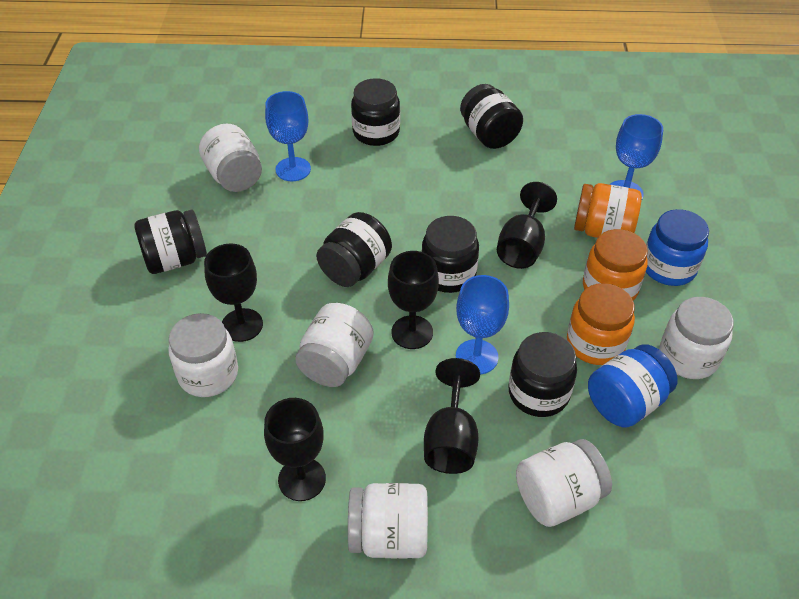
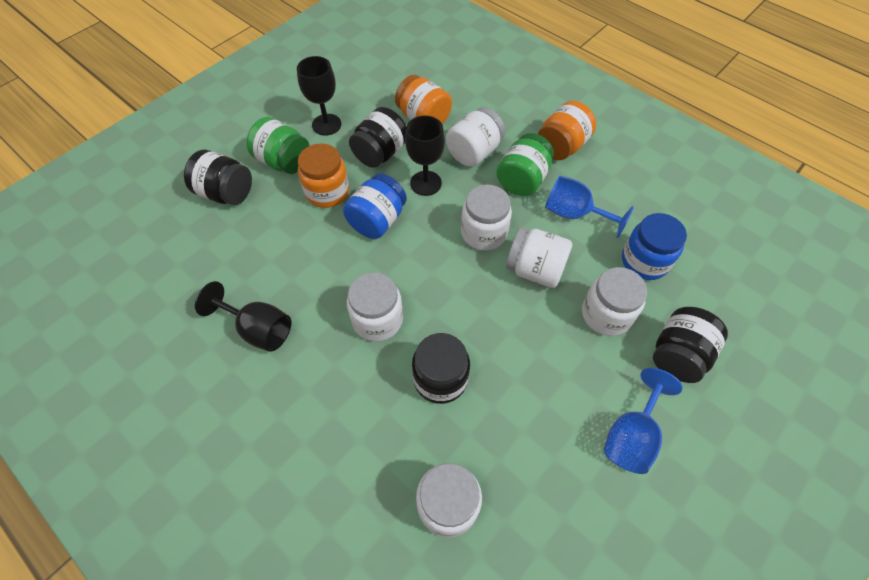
black goblet: 5 -> 3
black jar: 6 -> 4
blue goblet: 3 -> 2
green jar: 0 -> 2

